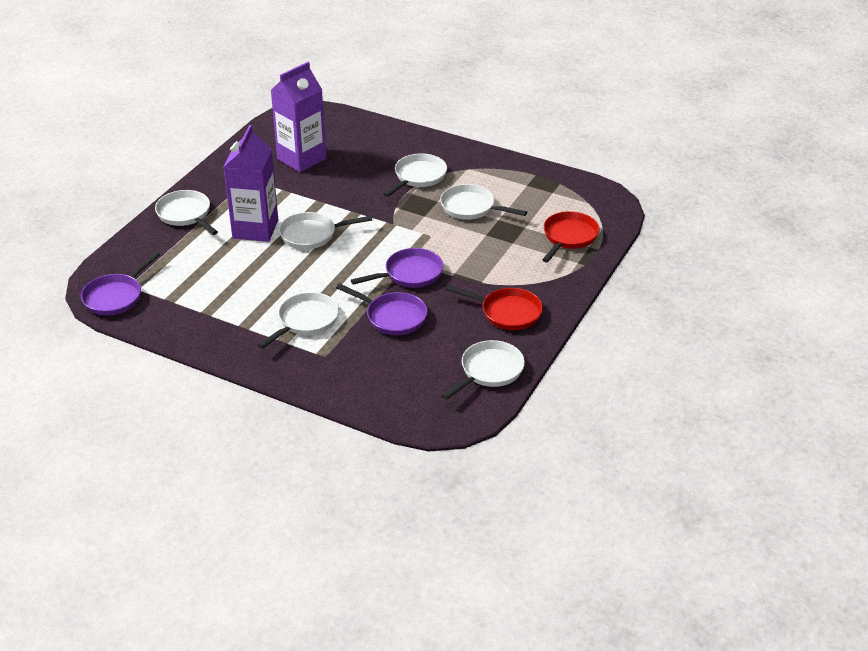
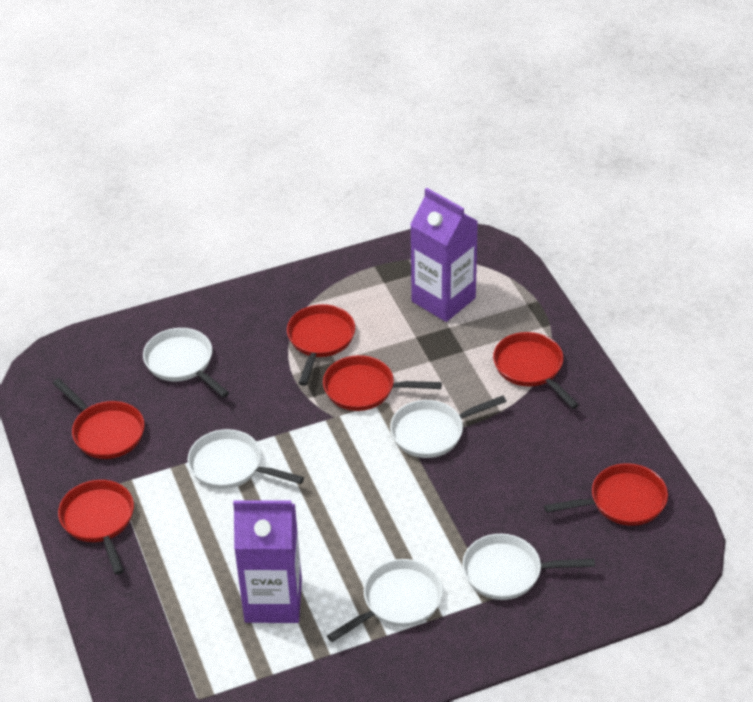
purple pan: 3 -> 0
red pan: 2 -> 6
white pan: 6 -> 5

